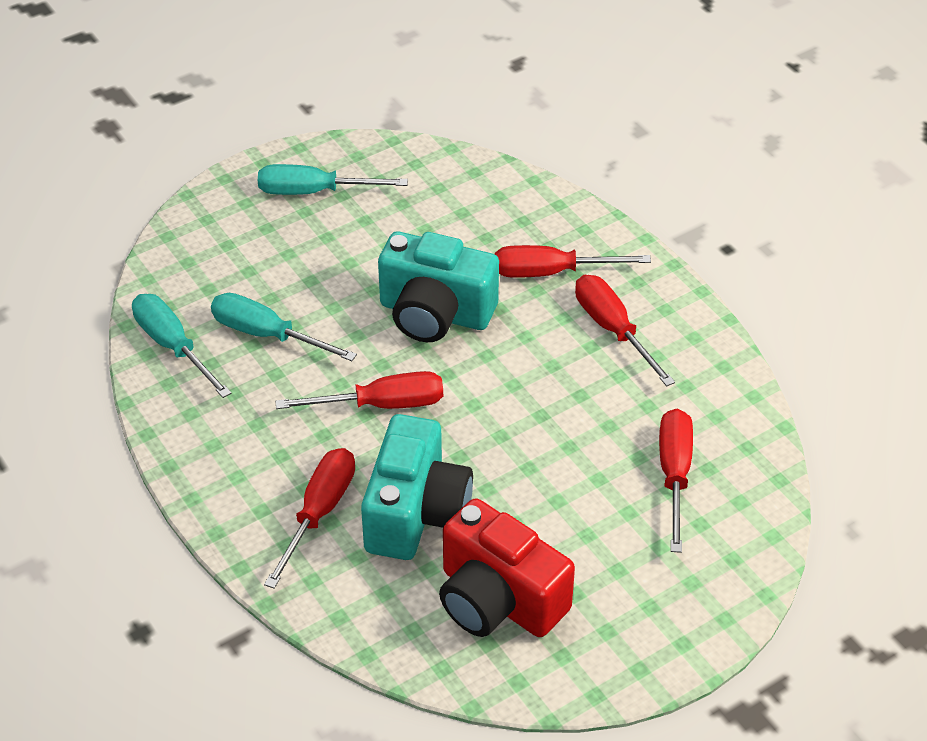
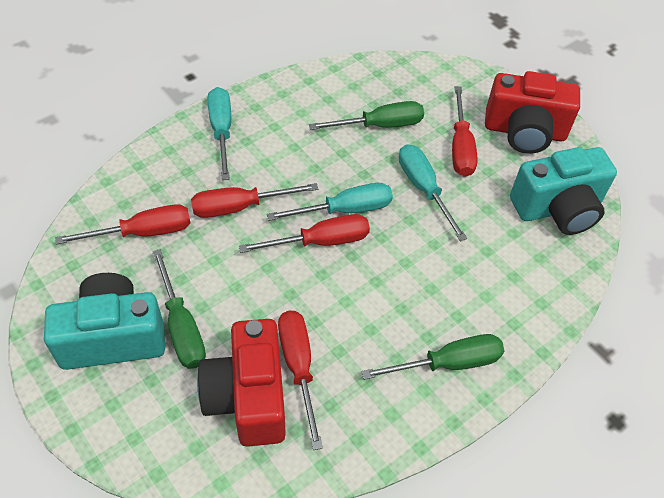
green screwdriver: 0 -> 3
red camera: 1 -> 2

